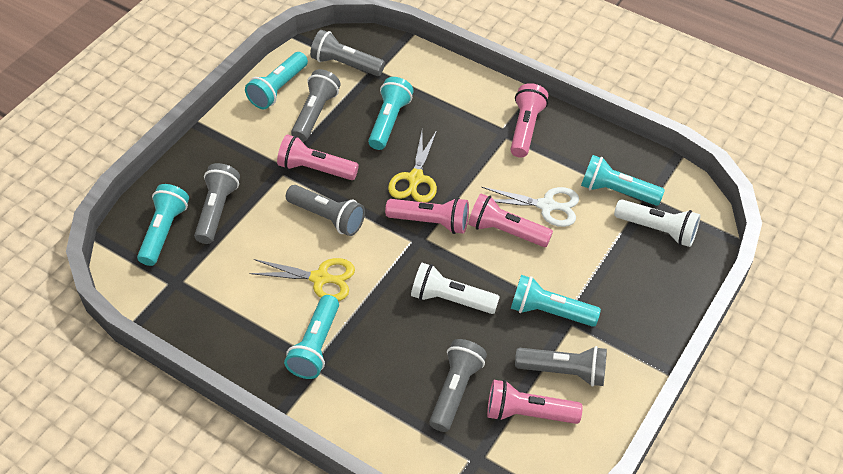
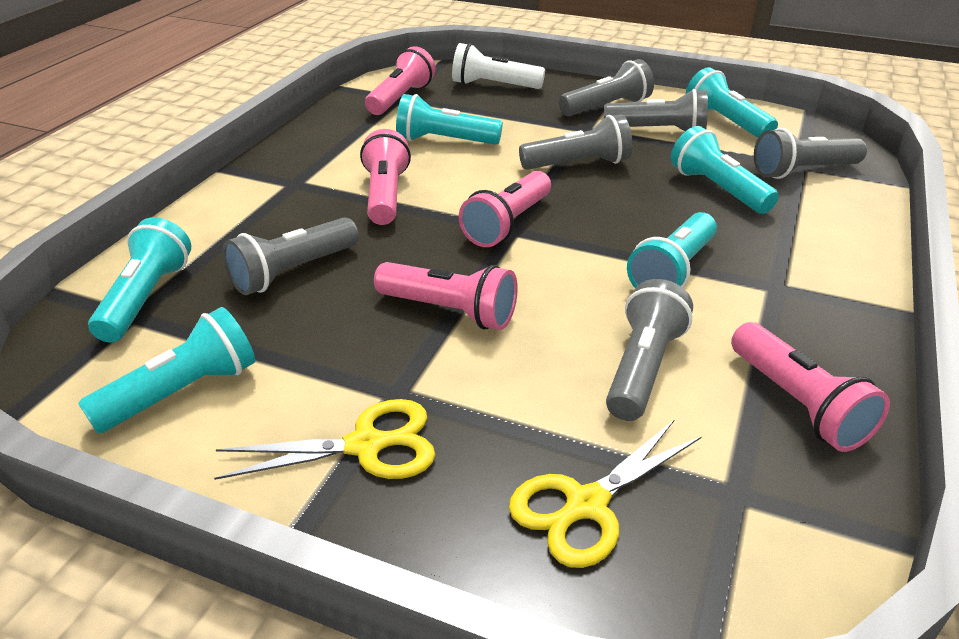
white flashlight: 2 -> 1
white scissors: 1 -> 0

